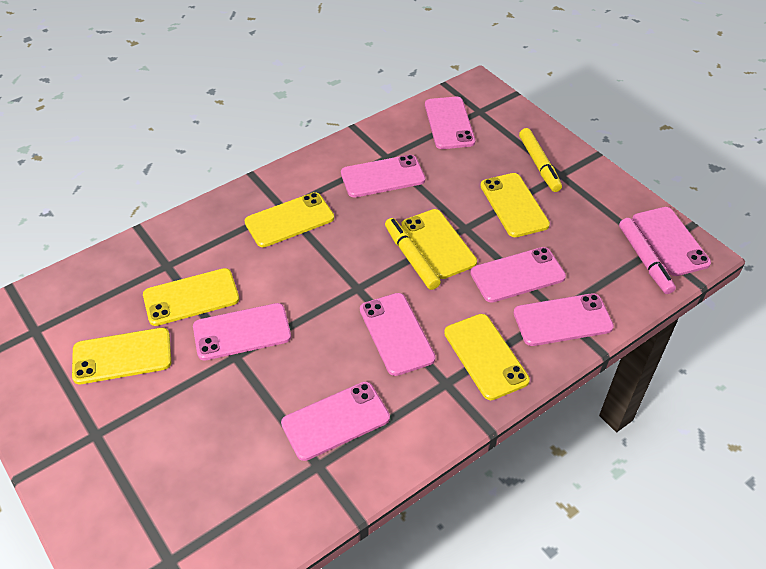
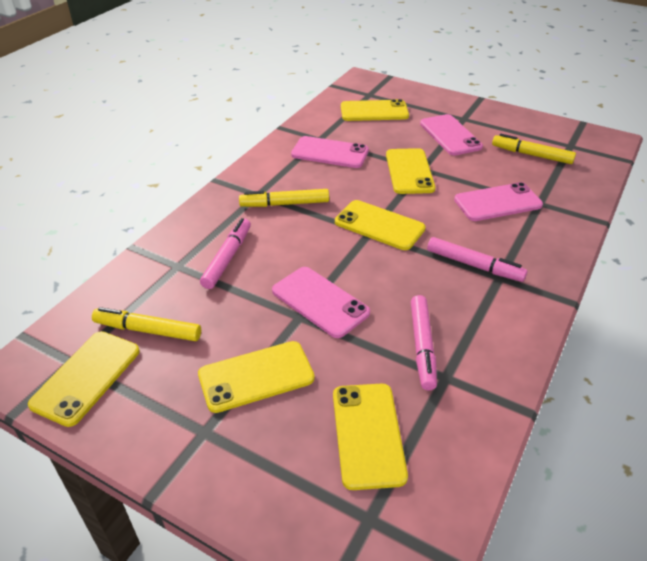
pink marker: 1 -> 3
pink phone: 8 -> 4
yellow marker: 2 -> 3

